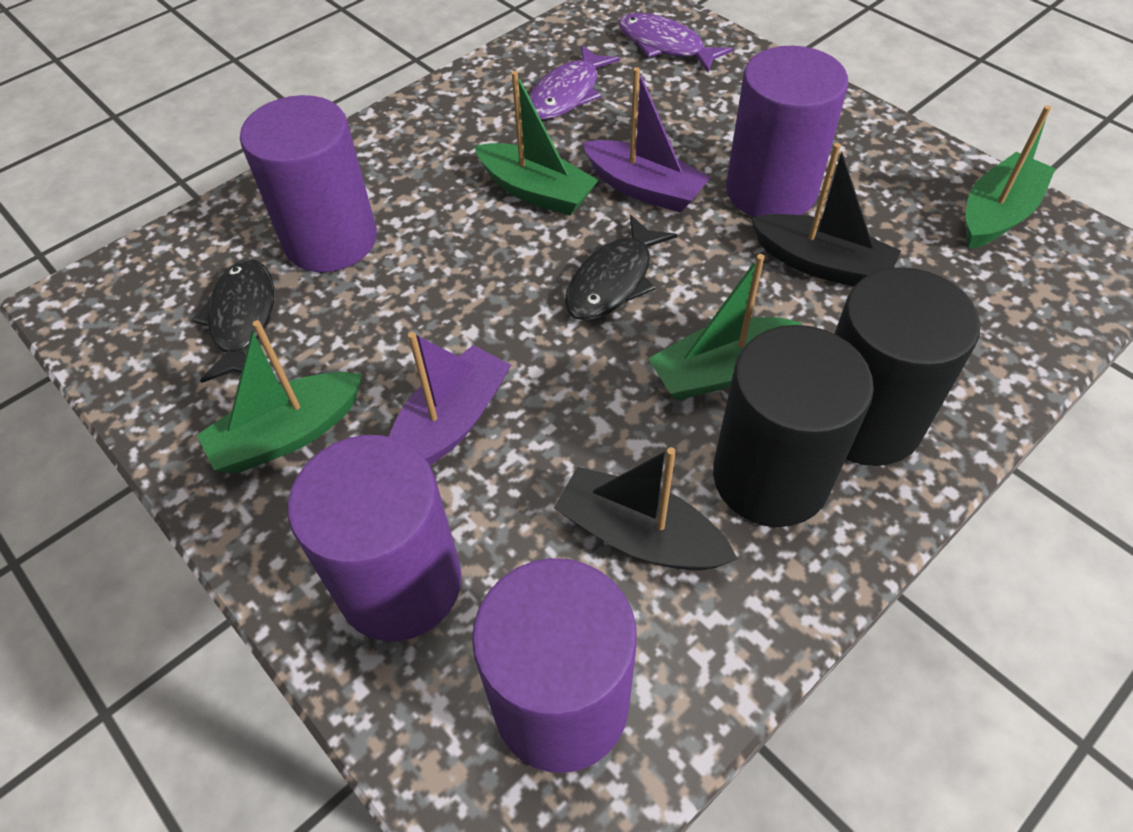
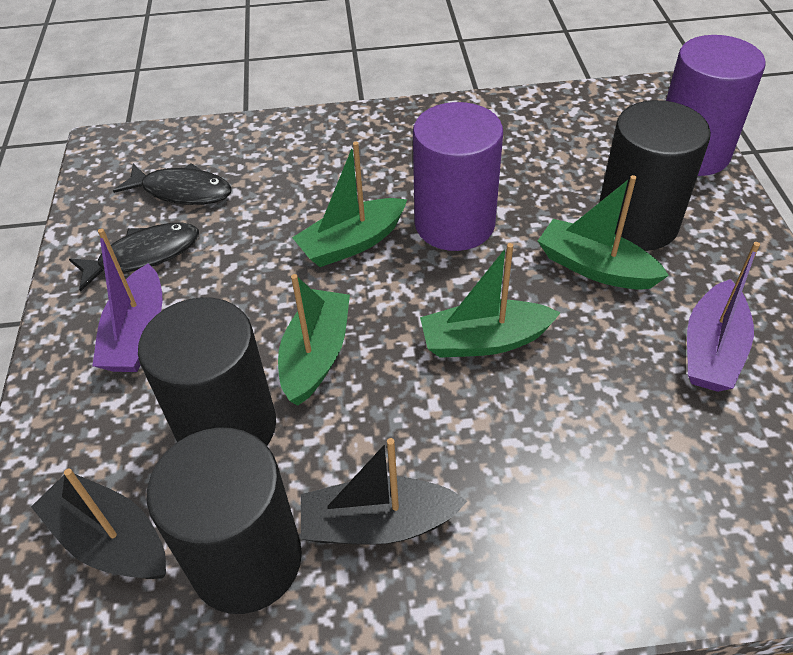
black cylinder: 2 -> 3
purple cylinder: 4 -> 2
purple fish: 2 -> 0

